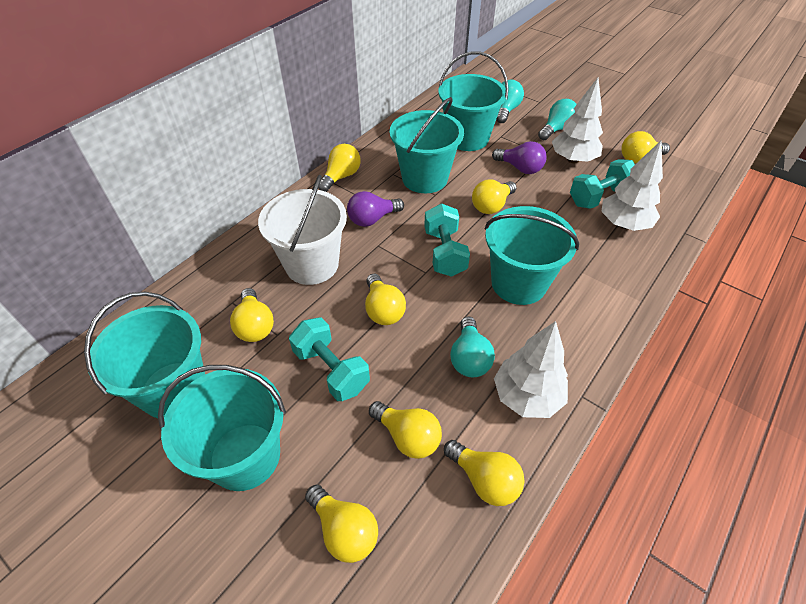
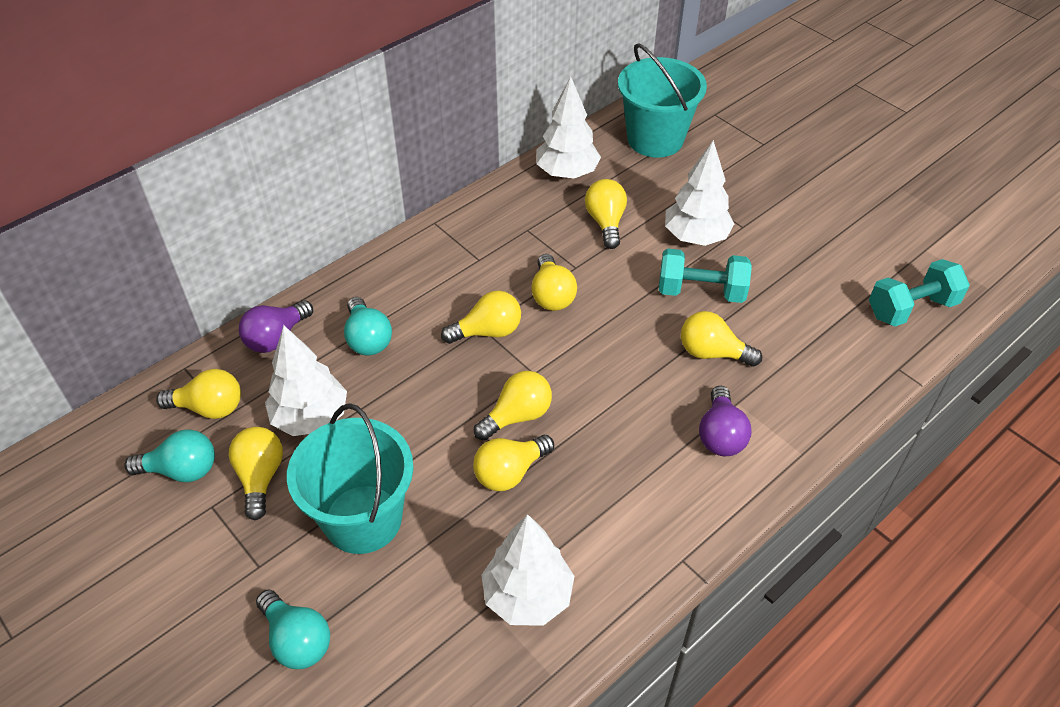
turquoise bucket: 5 -> 2
turquoise dumbbell: 3 -> 2
white bucket: 1 -> 0
white tree: 3 -> 4

